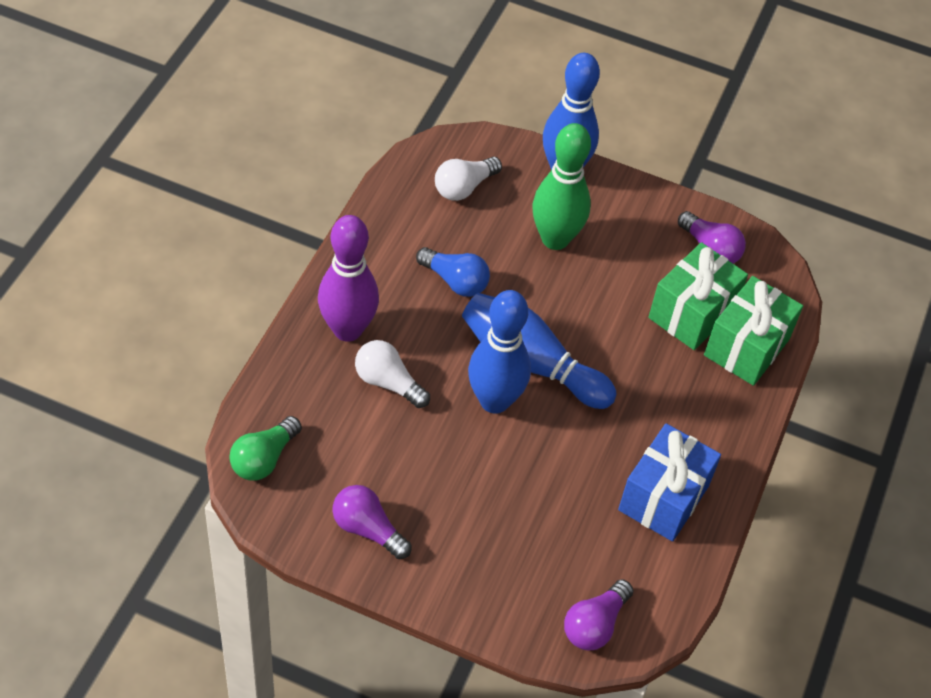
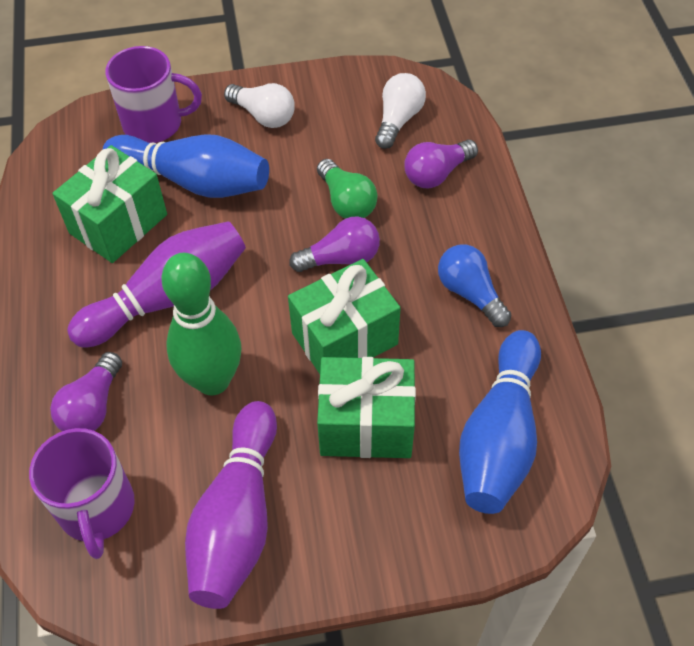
blue bowling pin: 3 -> 2
blue gift: 1 -> 0
green gift: 2 -> 3
purple bowling pin: 1 -> 2
purple mug: 0 -> 2

